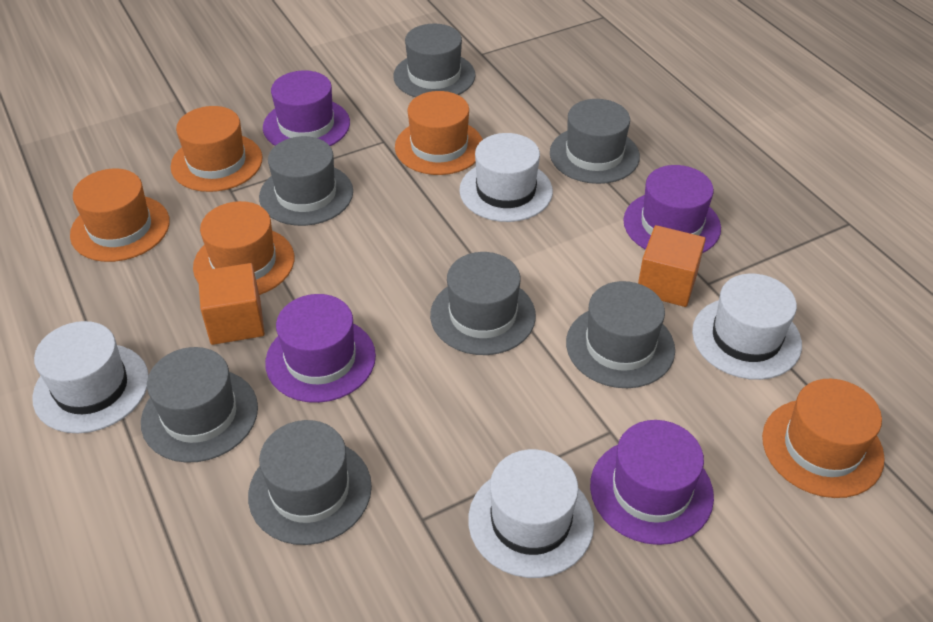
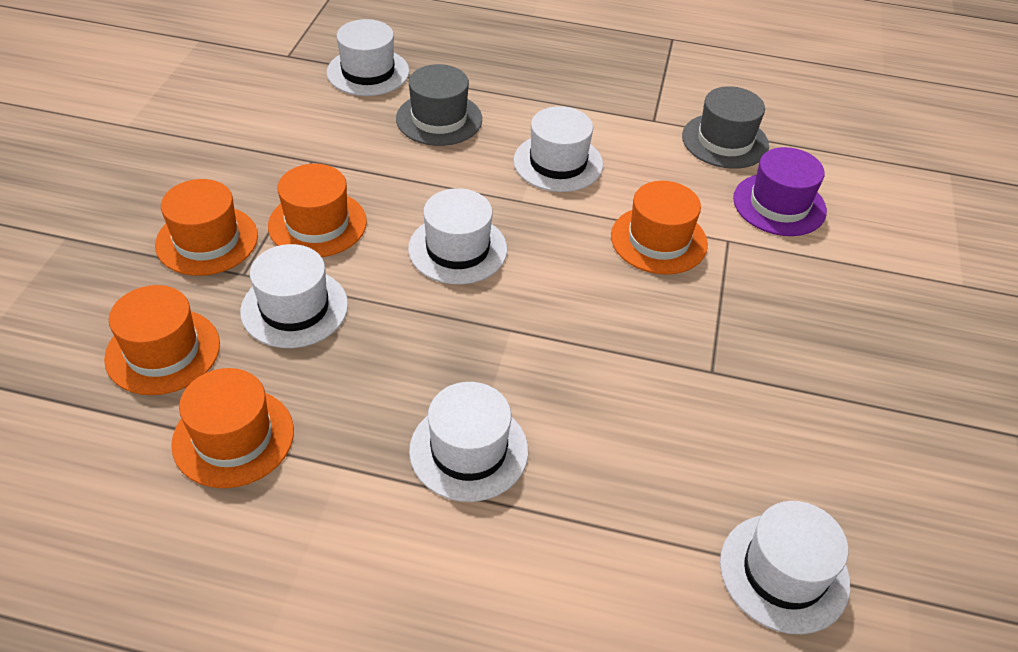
grey hat: 7 -> 2
orange cube: 2 -> 0
purple hat: 4 -> 1
white hat: 4 -> 6

